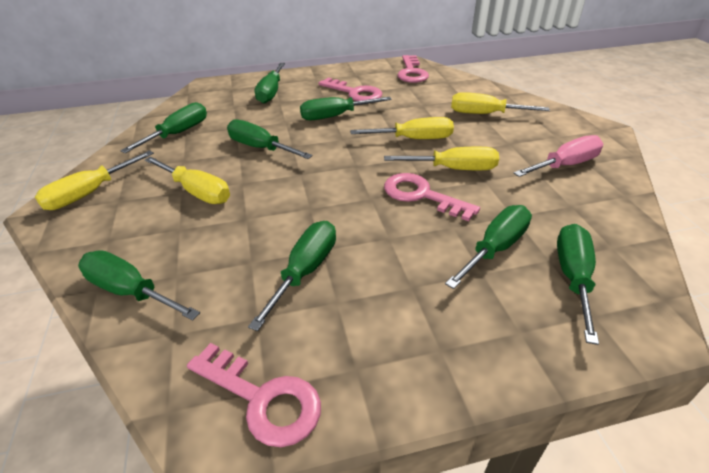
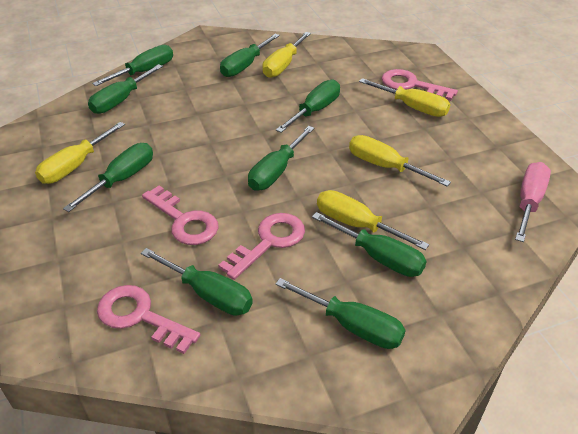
green screwdriver: 8 -> 9

